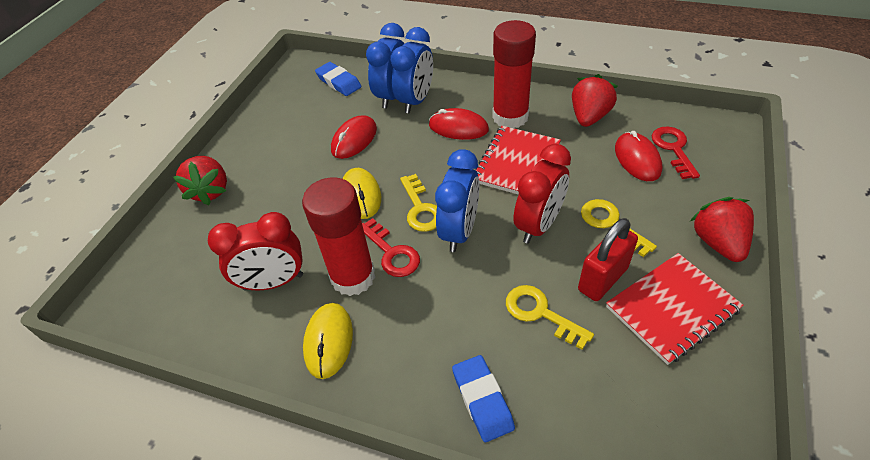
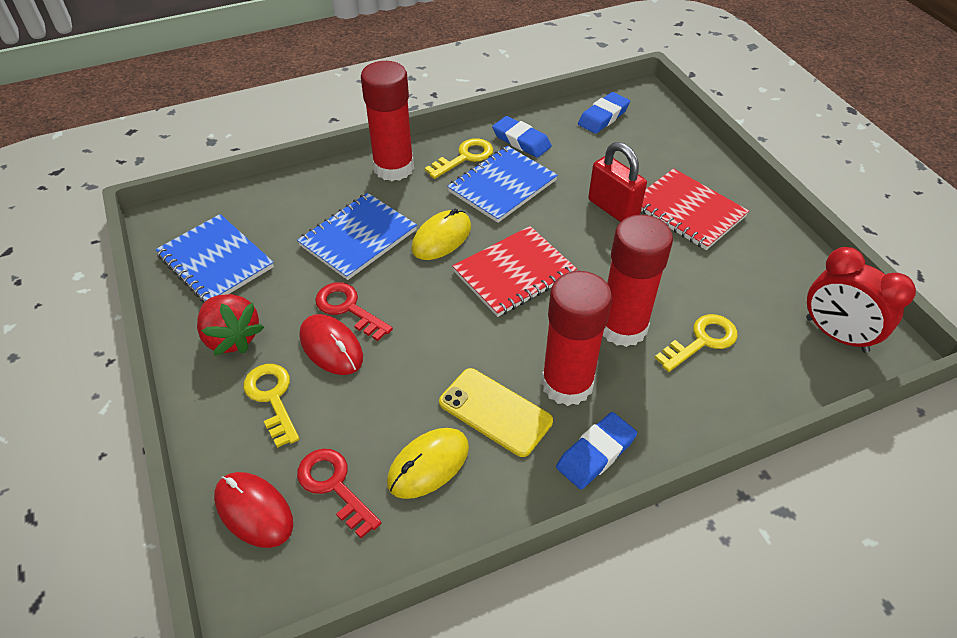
blue clock: 3 -> 0
blue eraser: 2 -> 3
blue notebook: 0 -> 3
red clock: 2 -> 1
red glue stick: 2 -> 3
red mouse: 3 -> 2
red strawberry: 3 -> 1
yellow phone: 0 -> 1

